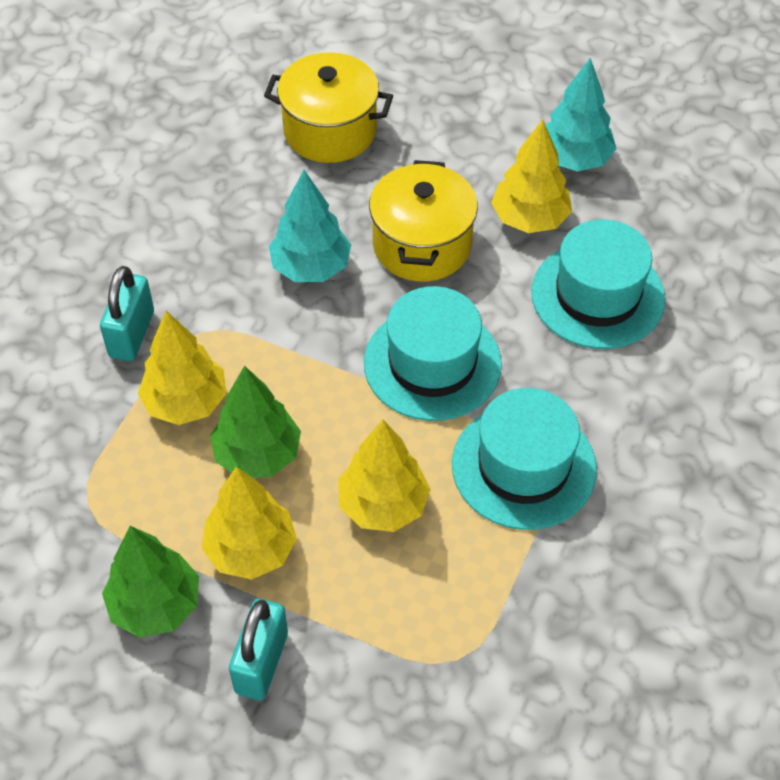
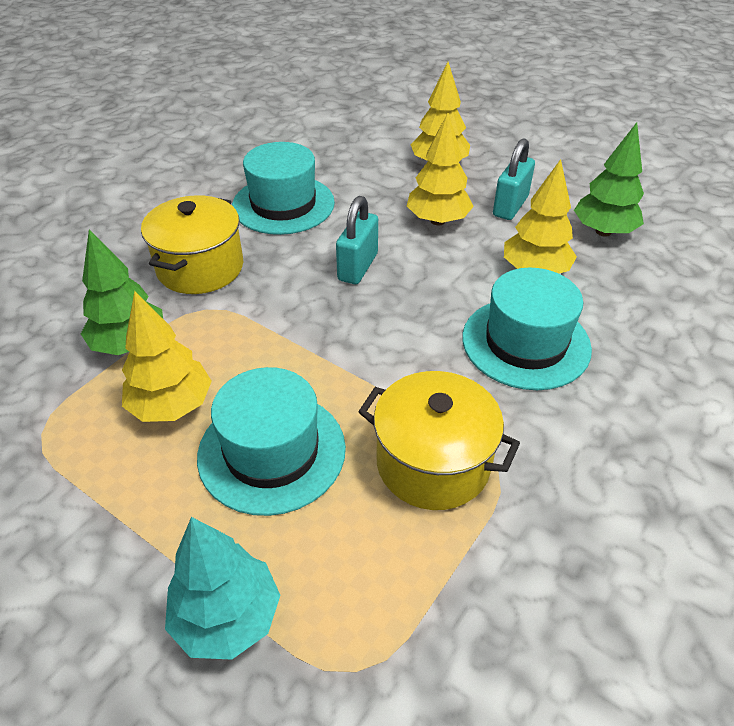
turquoise tree: 2 -> 1

